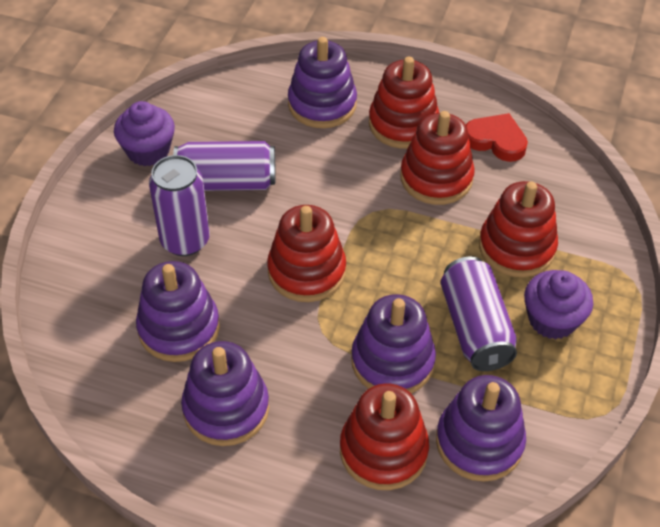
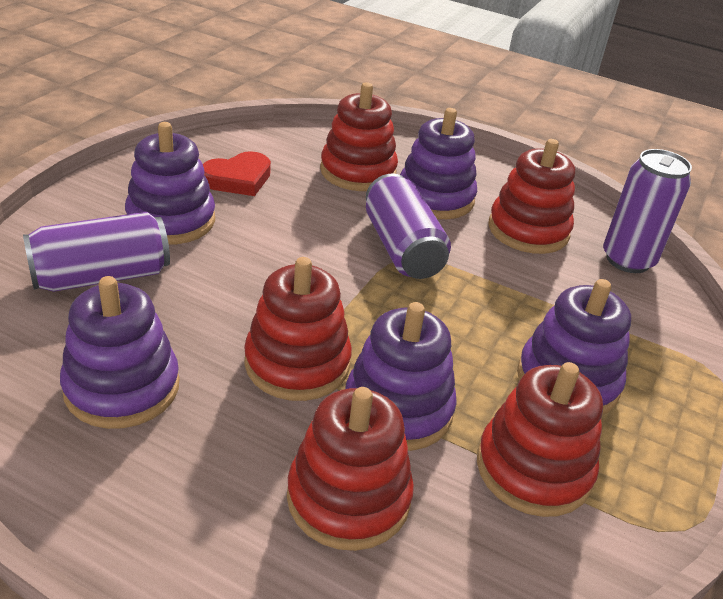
purple cupcake: 2 -> 0

